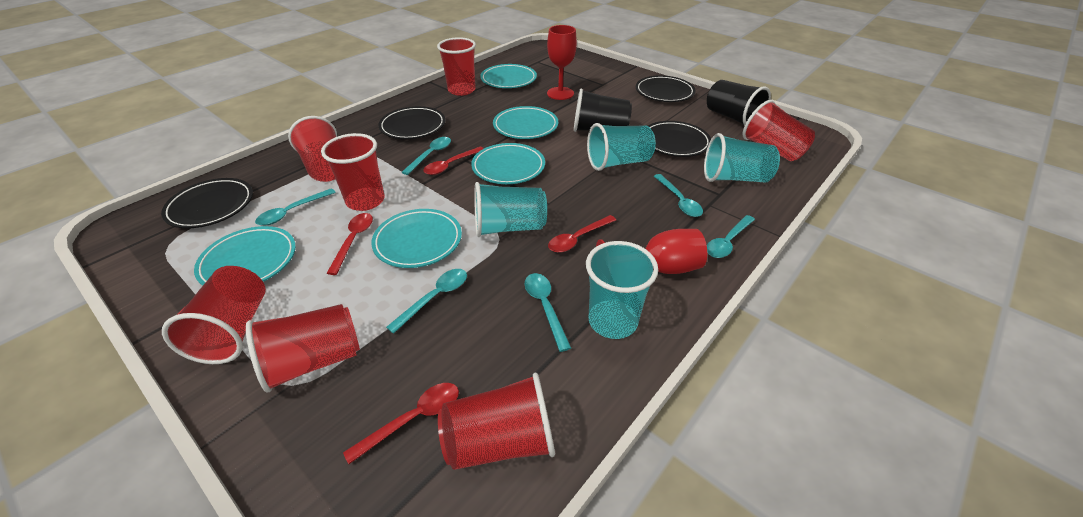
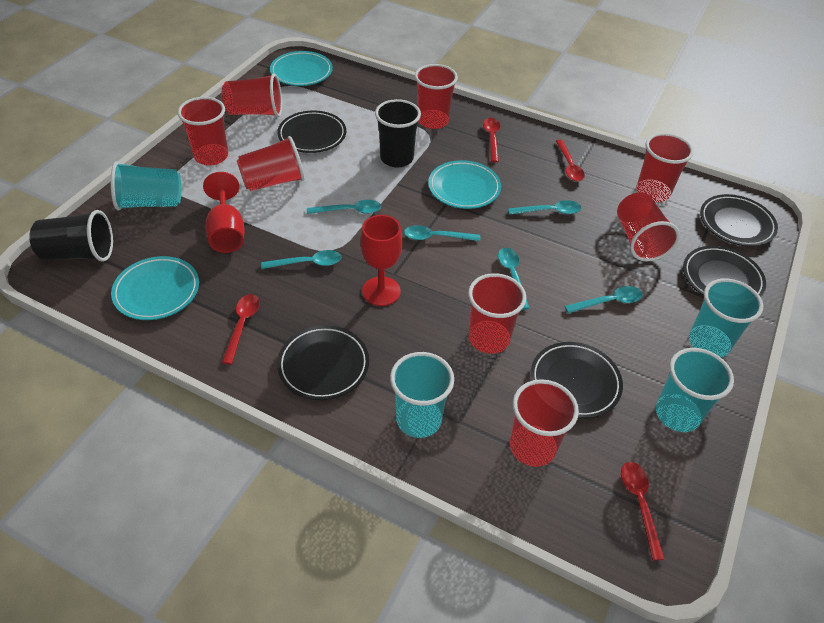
black plate: 4 -> 5
red cup: 7 -> 8
turquoise plate: 5 -> 3

